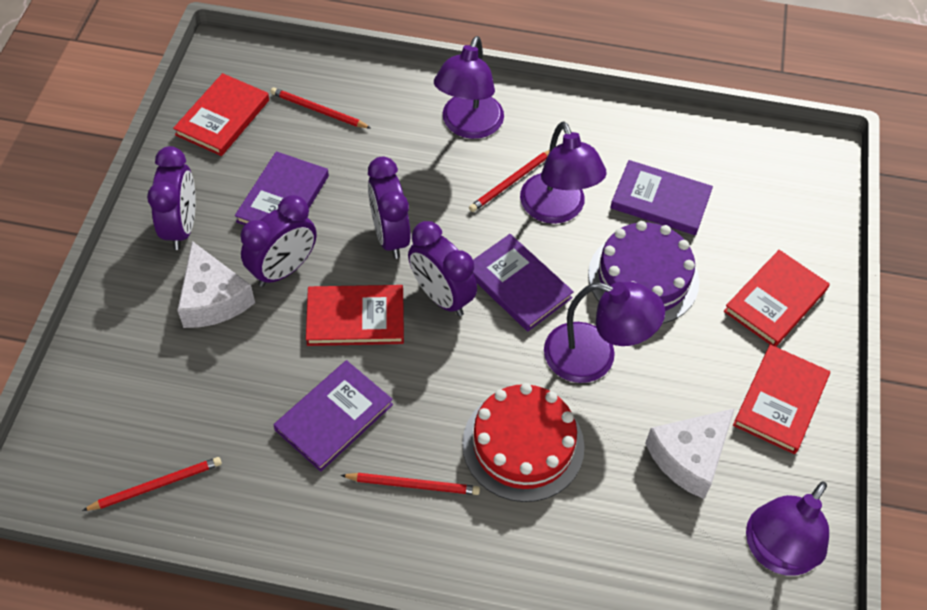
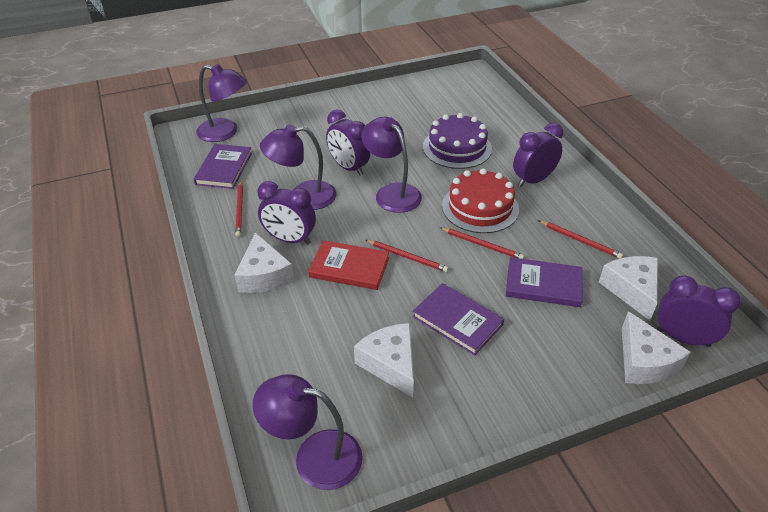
purple book: 4 -> 3
red book: 4 -> 1
white cheese: 2 -> 4

